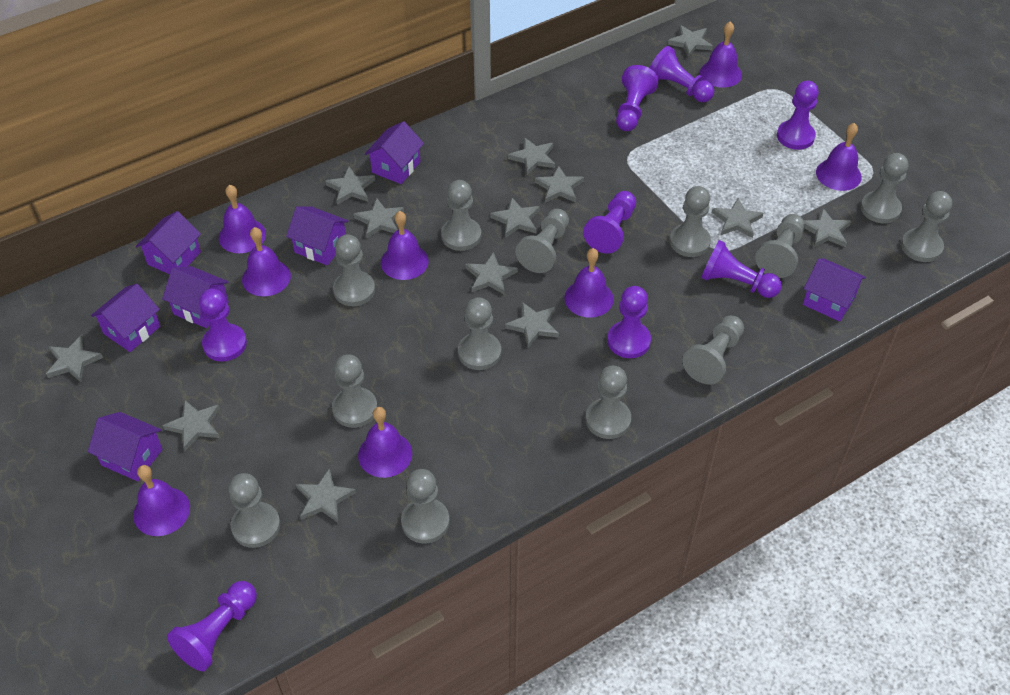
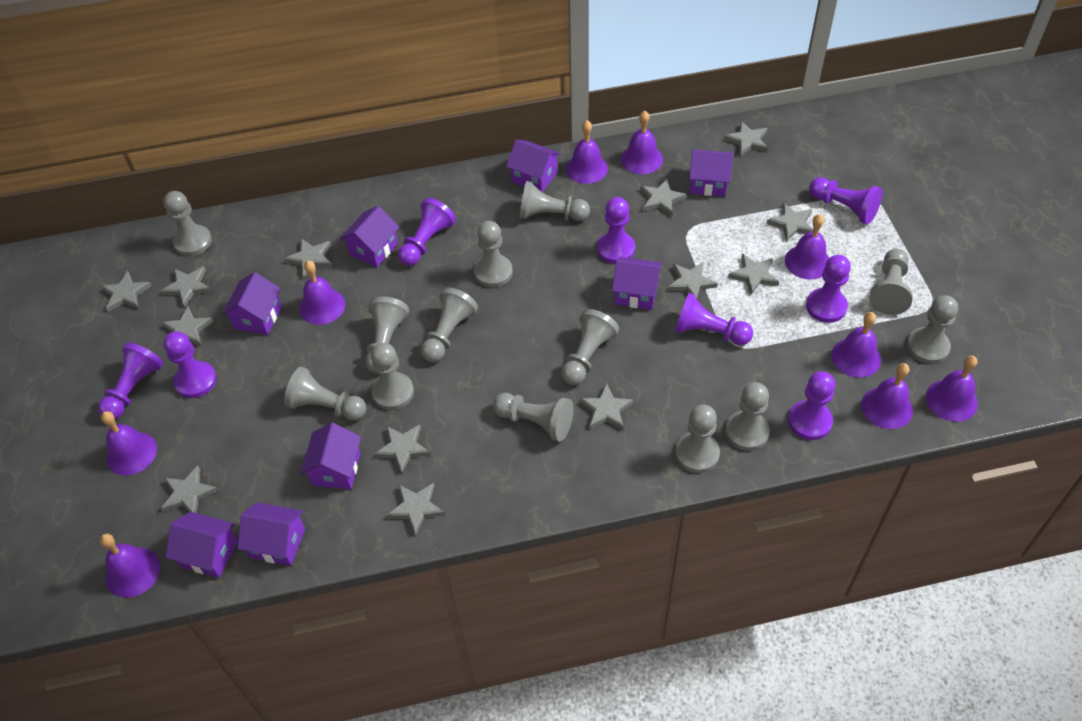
purple bell: 8 -> 9
purple house: 7 -> 8

